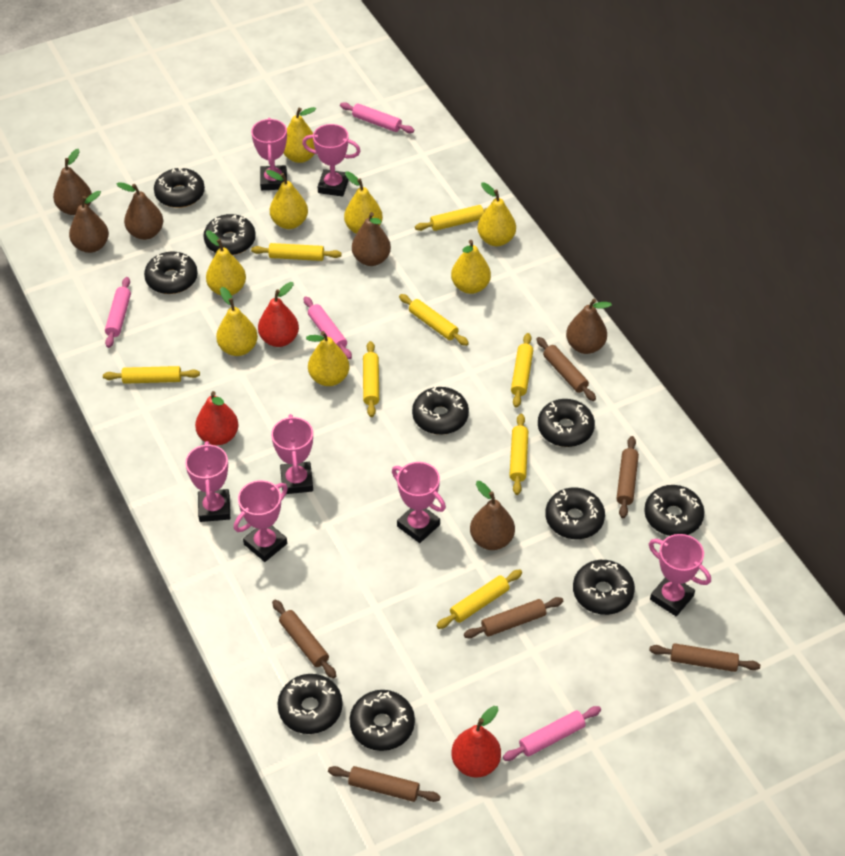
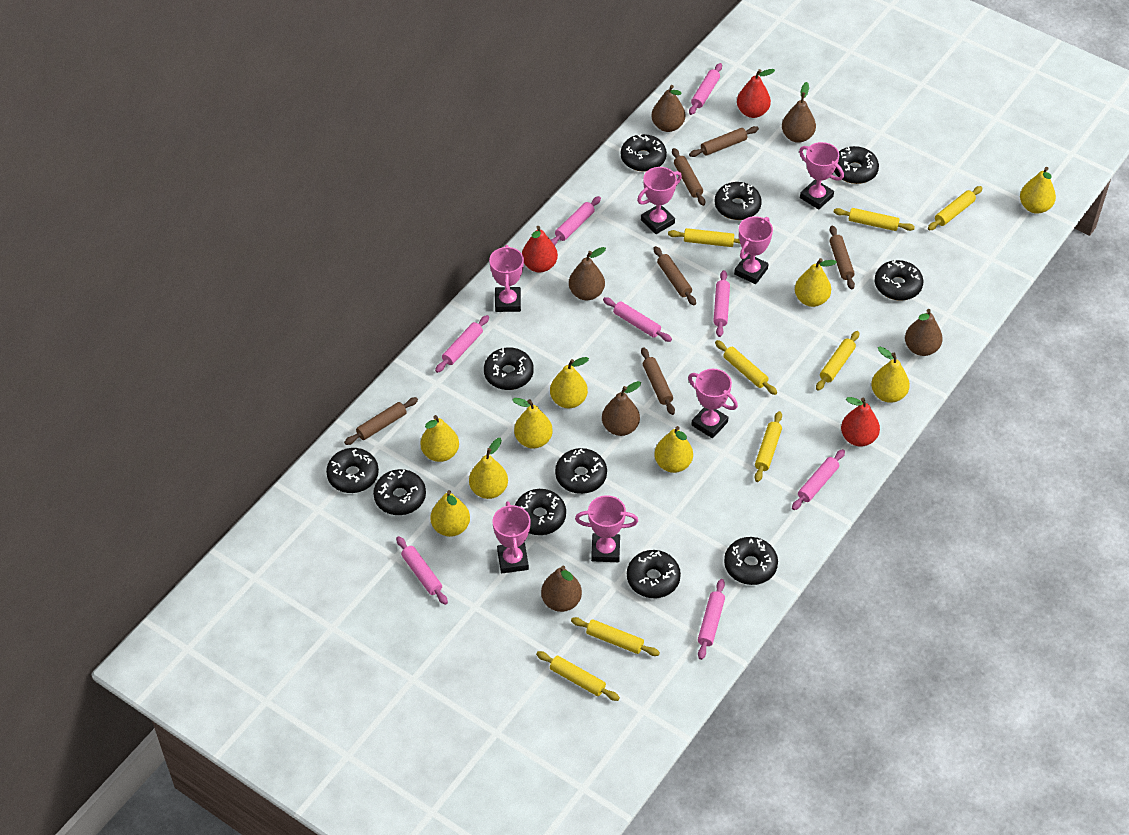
black donut: 10 -> 11
pink rolling pin: 4 -> 8
yellow pear: 8 -> 9

